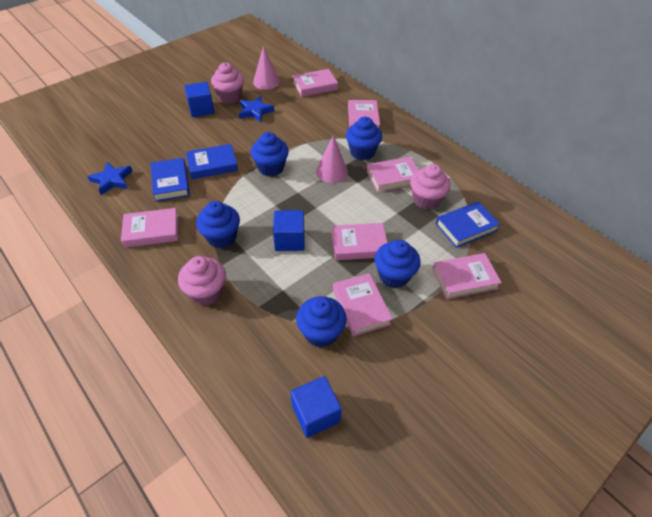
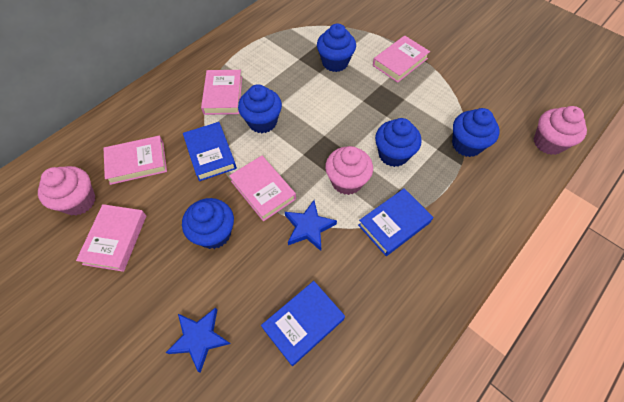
blue cube: 3 -> 0
pink book: 7 -> 5
pink cone: 2 -> 0

